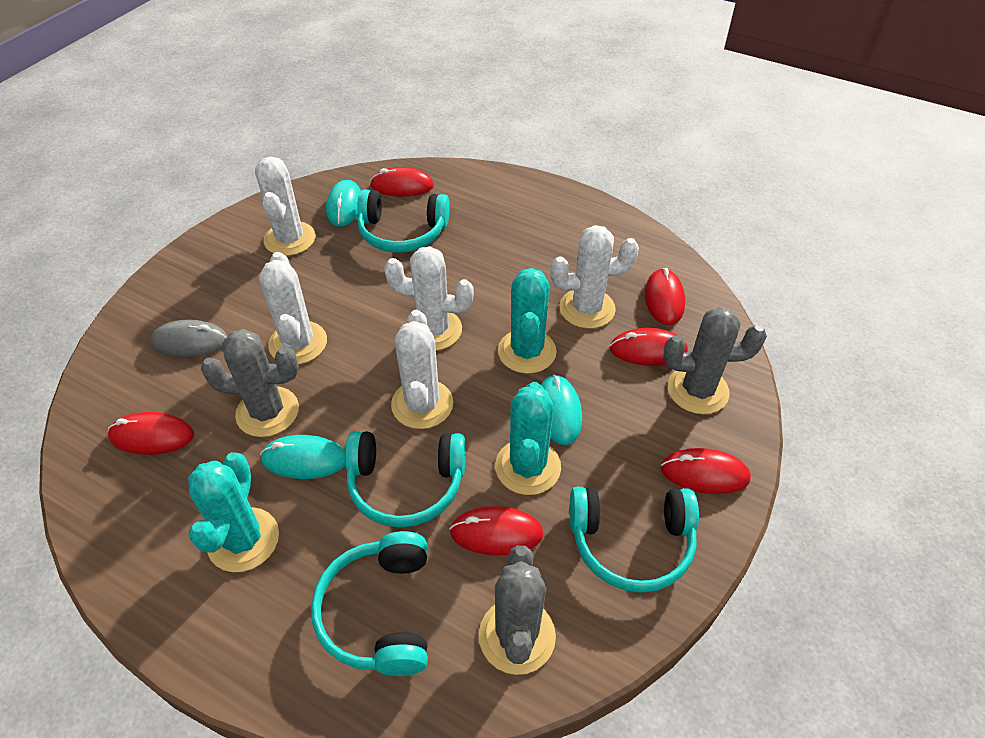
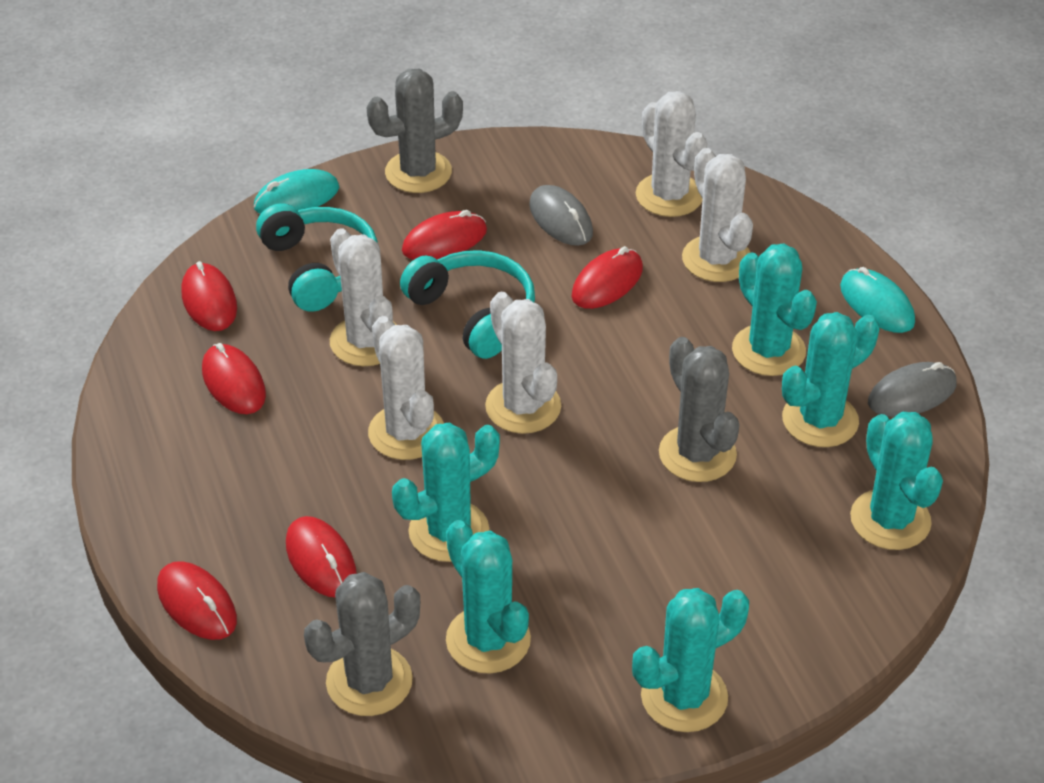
grey mouse: 1 -> 2
turquoise cactus: 3 -> 6
turquoise headphones: 4 -> 2
turquoise mouse: 3 -> 2

